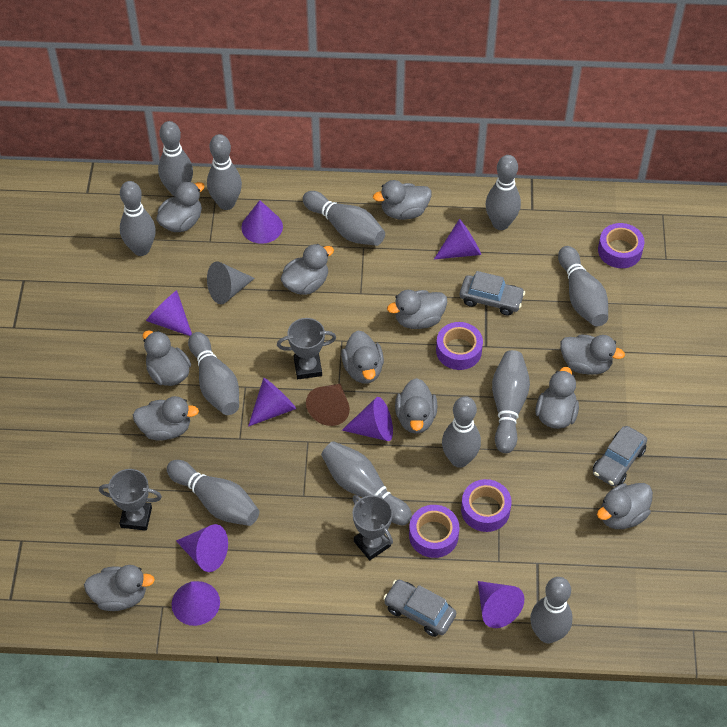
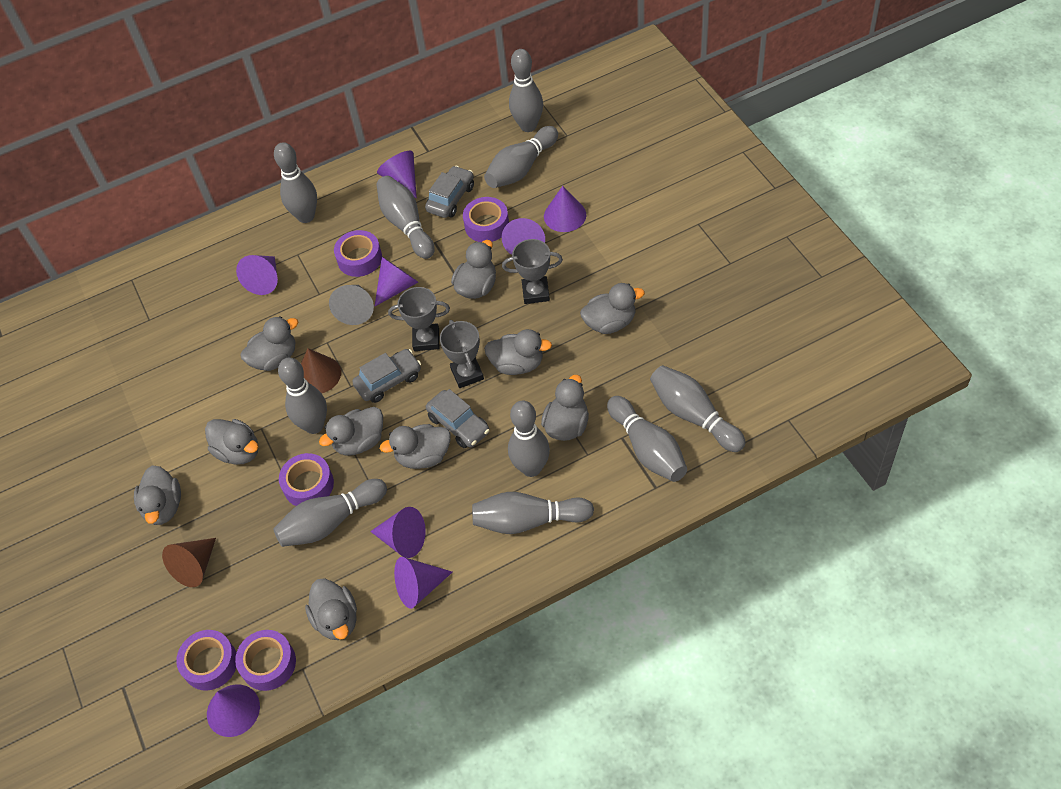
brown cone: 1 -> 2
grey bowling pin: 12 -> 10
grey duck: 12 -> 10
purple tape: 4 -> 5

